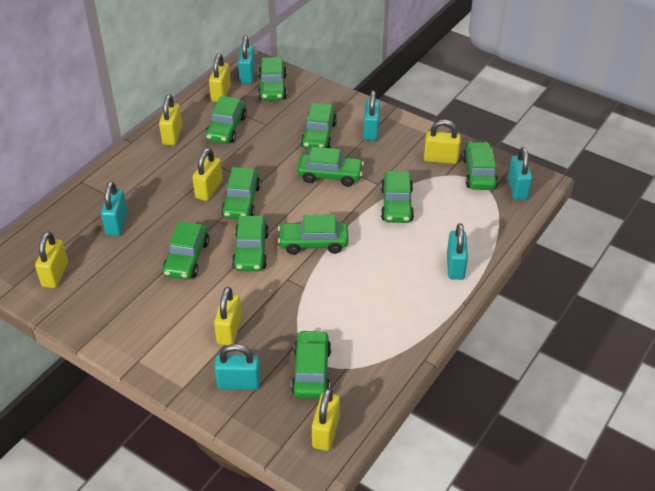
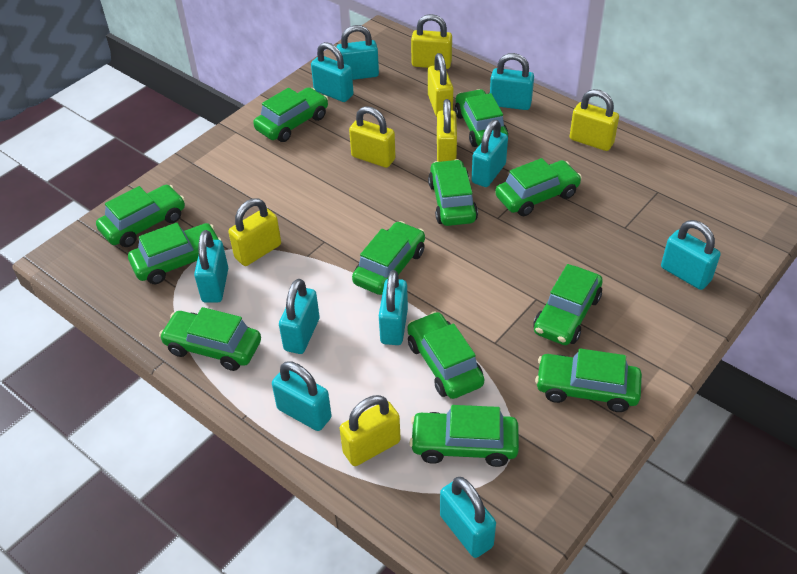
green car: 11 -> 12
turquoise padlock: 6 -> 10

